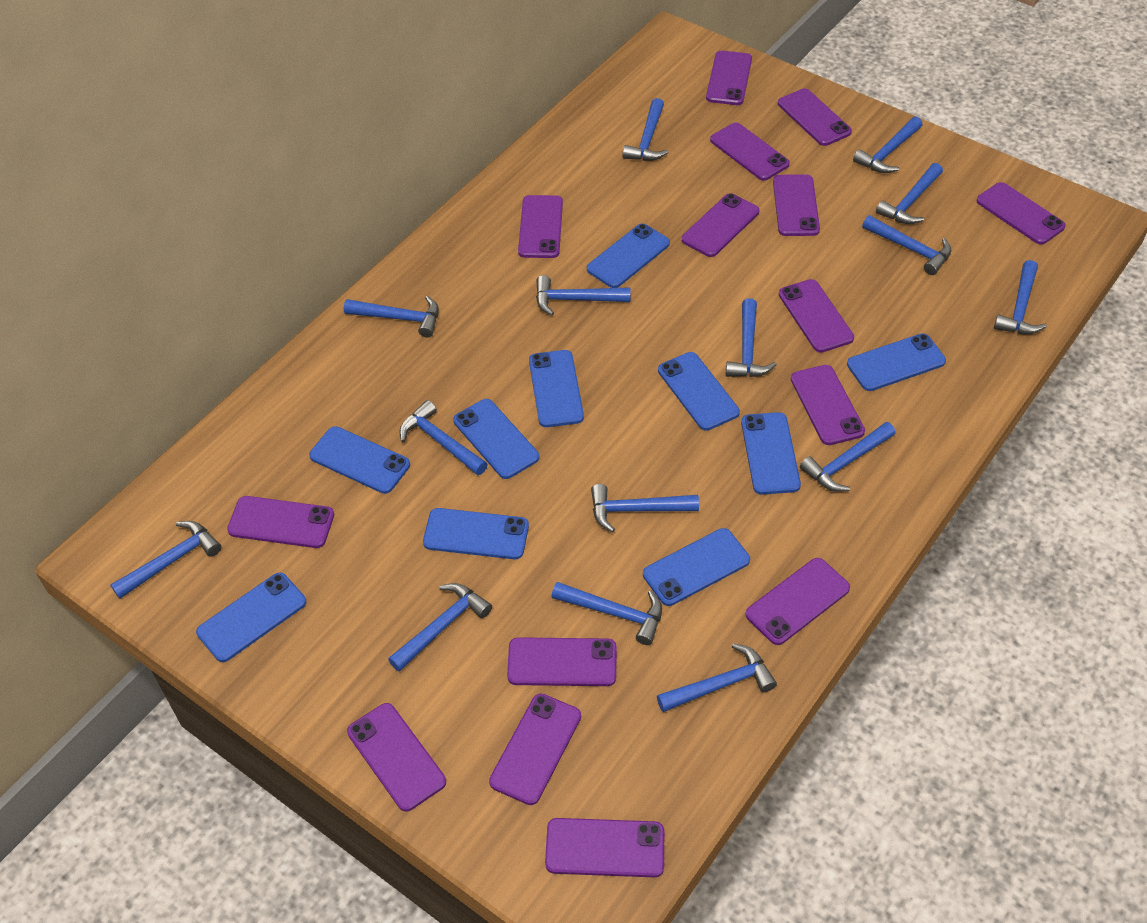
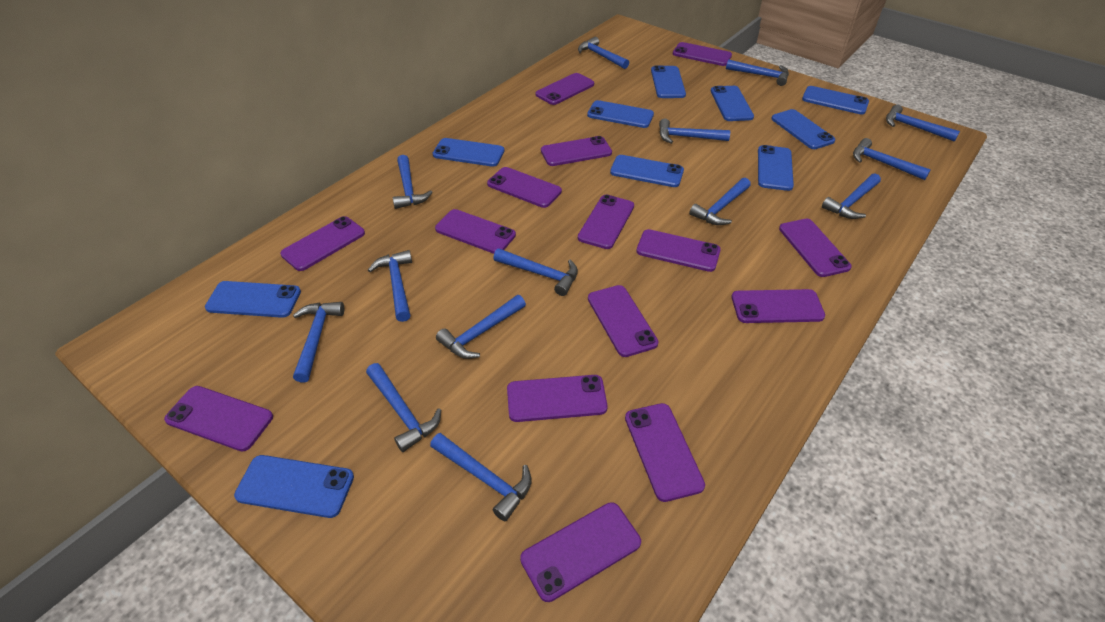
blue hammer: 15 -> 14

